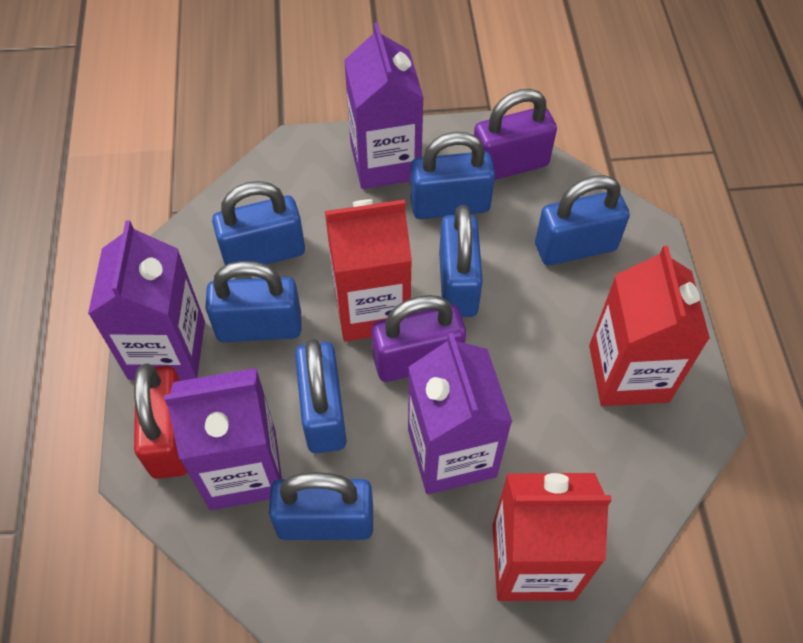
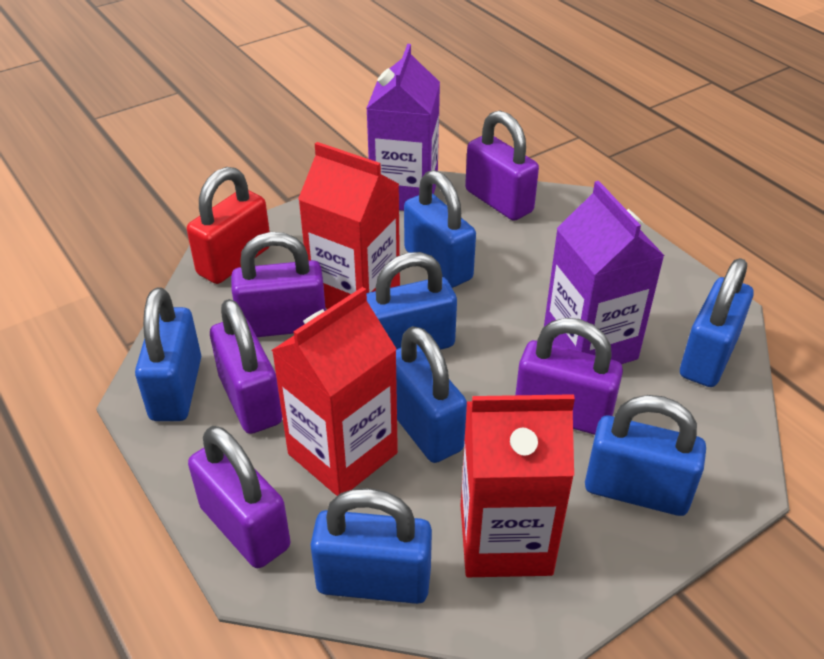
purple carton: 4 -> 2
purple padlock: 2 -> 5

